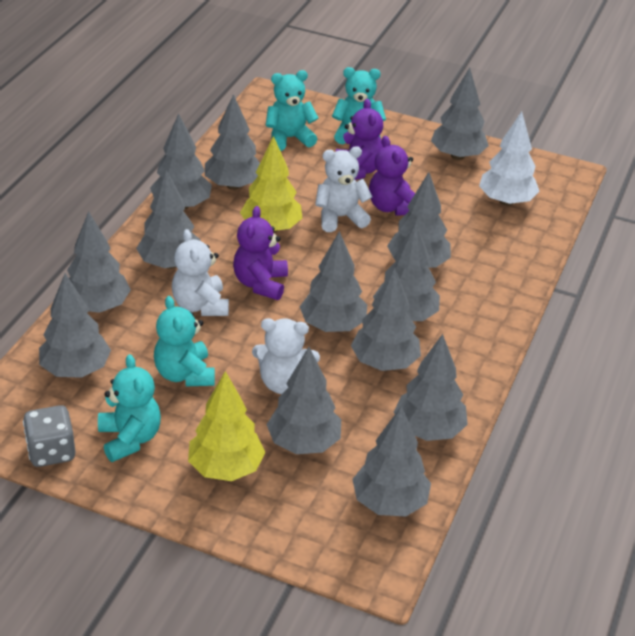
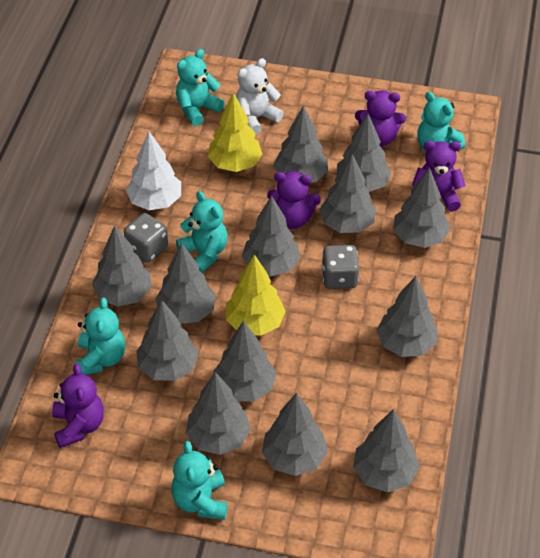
grey dice: 1 -> 2
purple teddy bear: 3 -> 4
turquoise teddy bear: 4 -> 5
white teddy bear: 3 -> 1

